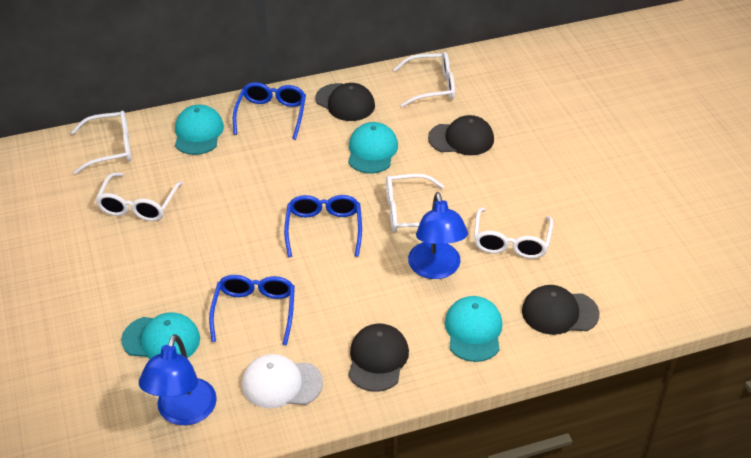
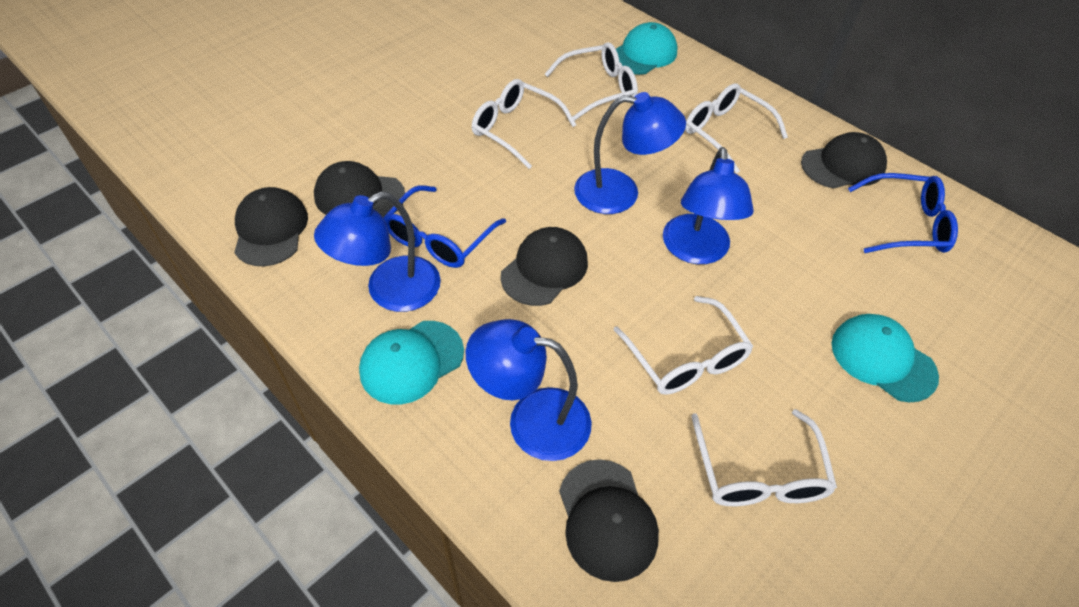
black cap: 4 -> 5
blue glasses: 3 -> 2
blue lamp: 2 -> 4
turquoise cap: 4 -> 3
white cap: 1 -> 0

